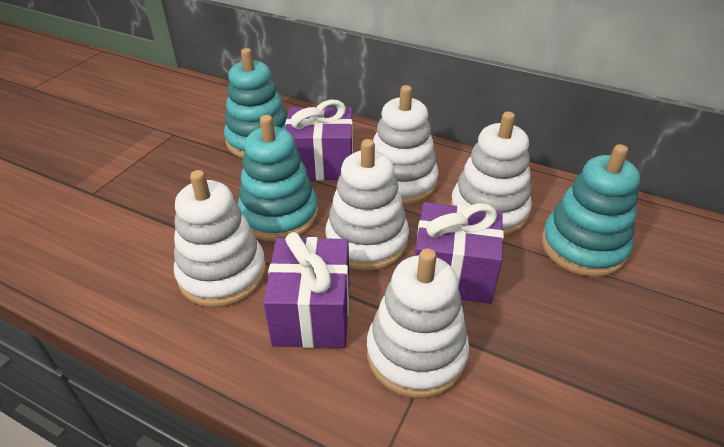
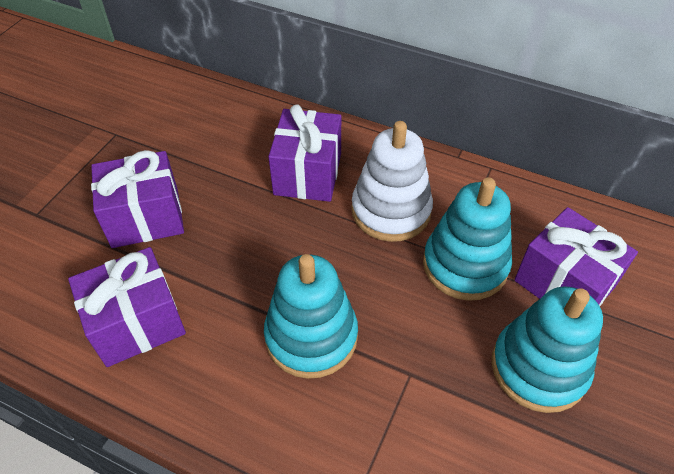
purple gift: 3 -> 4
white stacking toy: 5 -> 1

